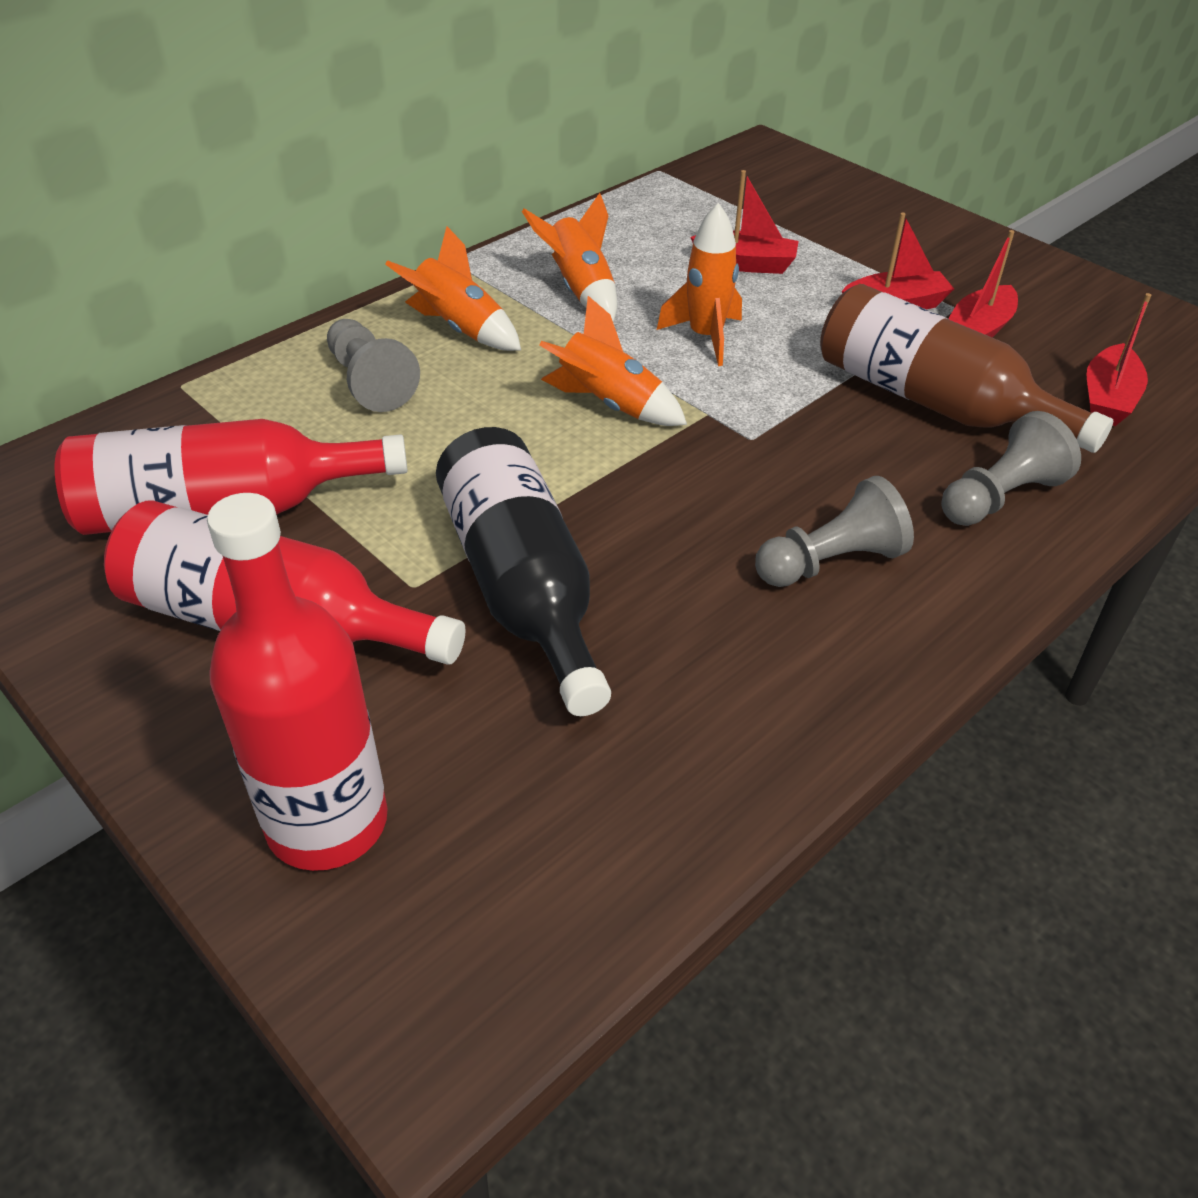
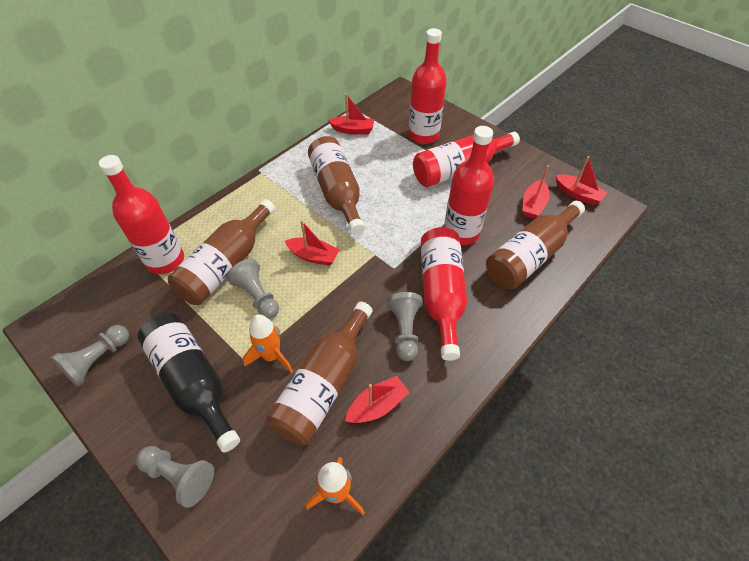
brown bottle: 1 -> 4
grey pawn: 3 -> 4
orange rocket: 4 -> 2
red boat: 4 -> 5
red bottle: 3 -> 5

